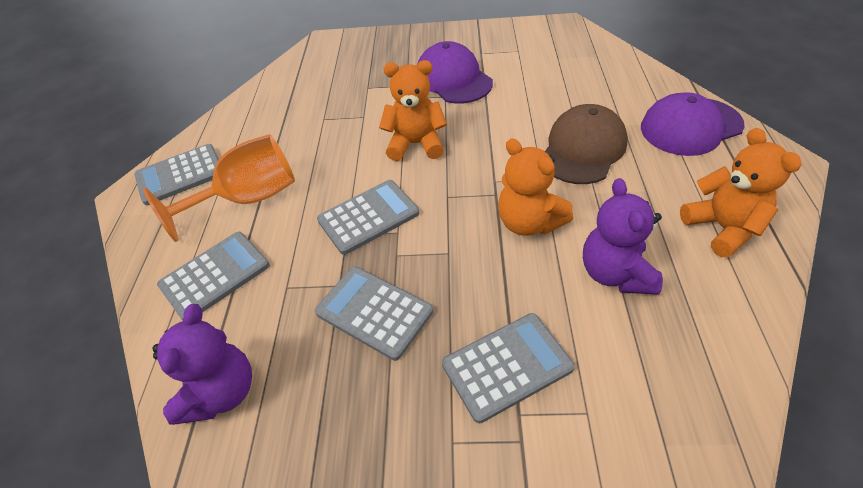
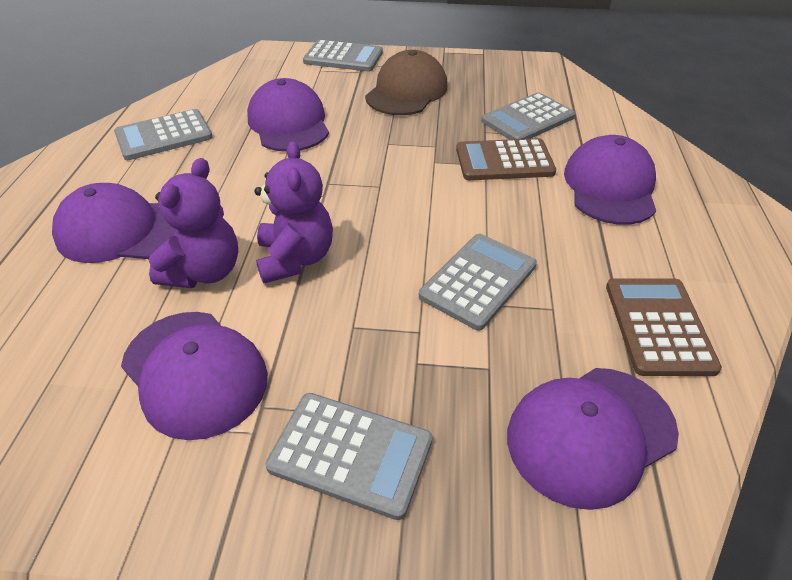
brown calculator: 0 -> 2
orange goblet: 1 -> 0
orange teddy bear: 3 -> 0
purple cap: 2 -> 5

